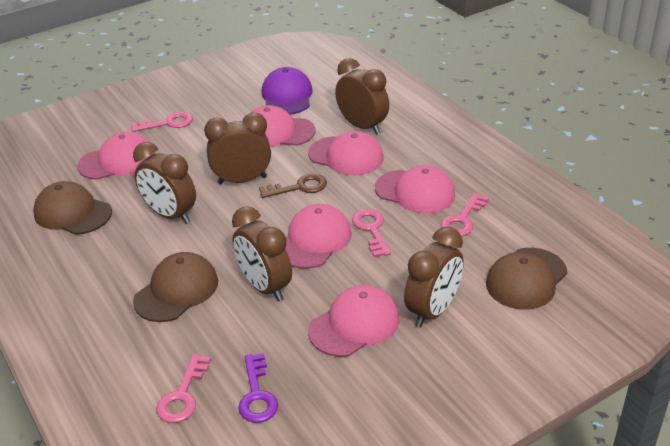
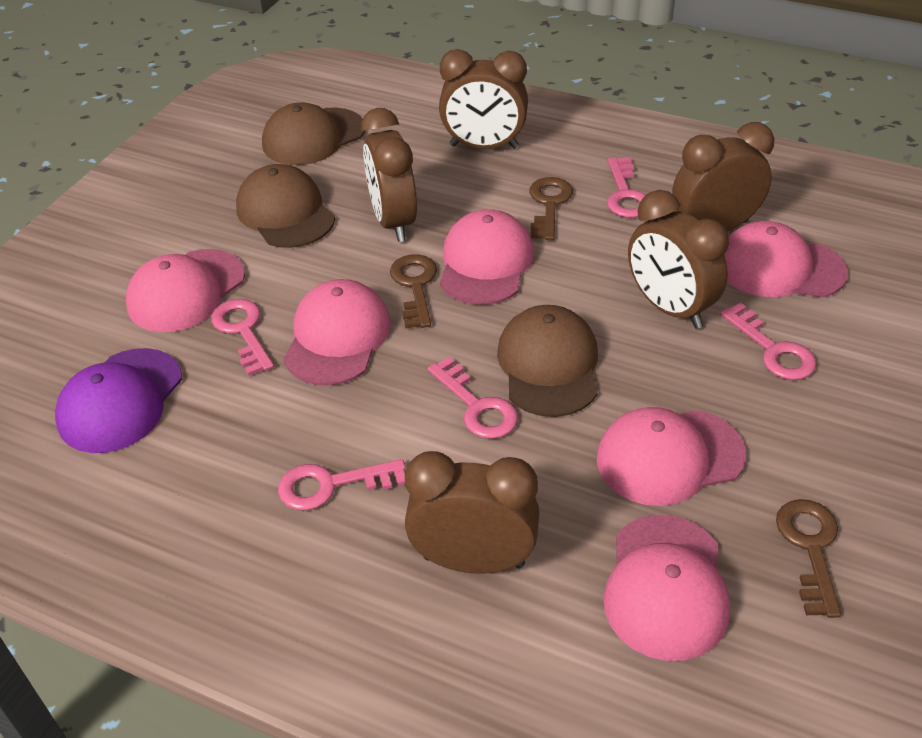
brown key: 1 -> 3
pink key: 4 -> 5
purple key: 1 -> 0

